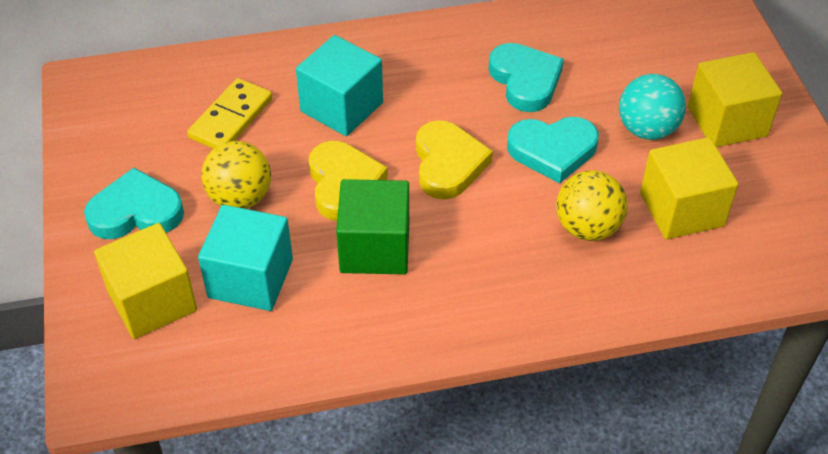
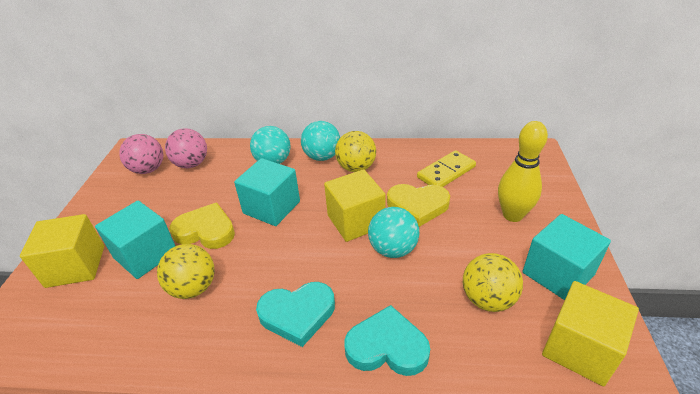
green cube: 1 -> 0
pink ball: 0 -> 2
turquoise ball: 1 -> 3
turquoise cube: 2 -> 3
turquoise heart: 3 -> 2
yellow ball: 2 -> 3
yellow bowling pin: 0 -> 1

